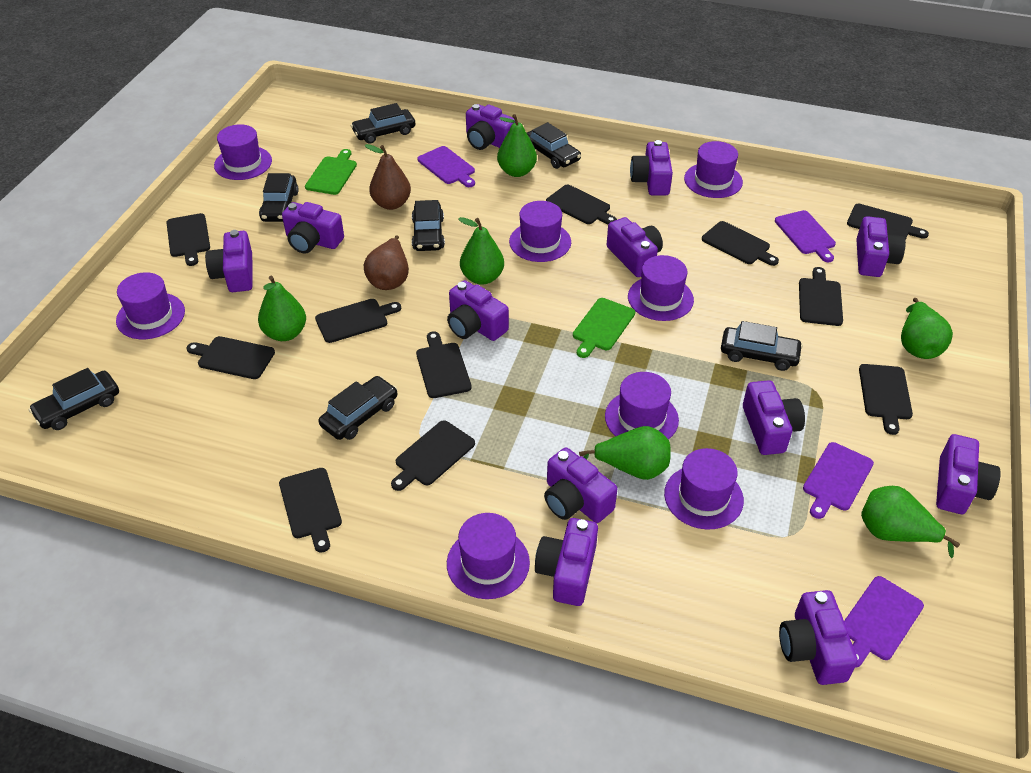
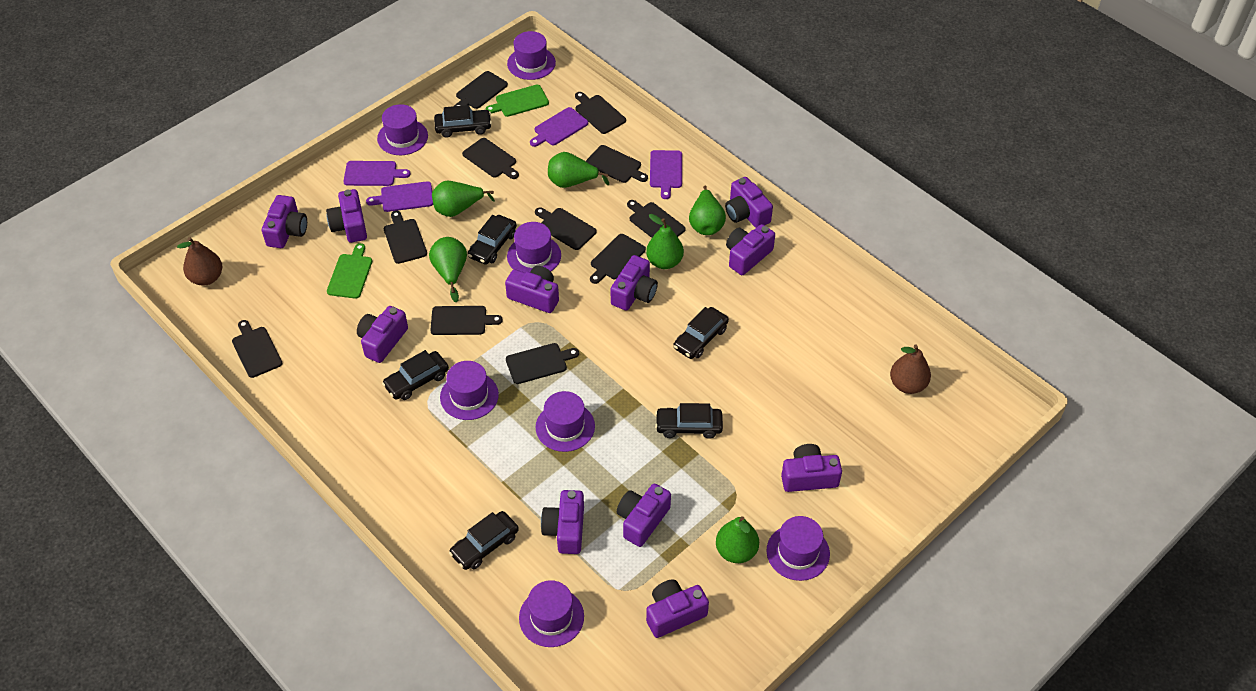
black car: 7 -> 6
purple camera: 12 -> 11
purple hat: 8 -> 7

